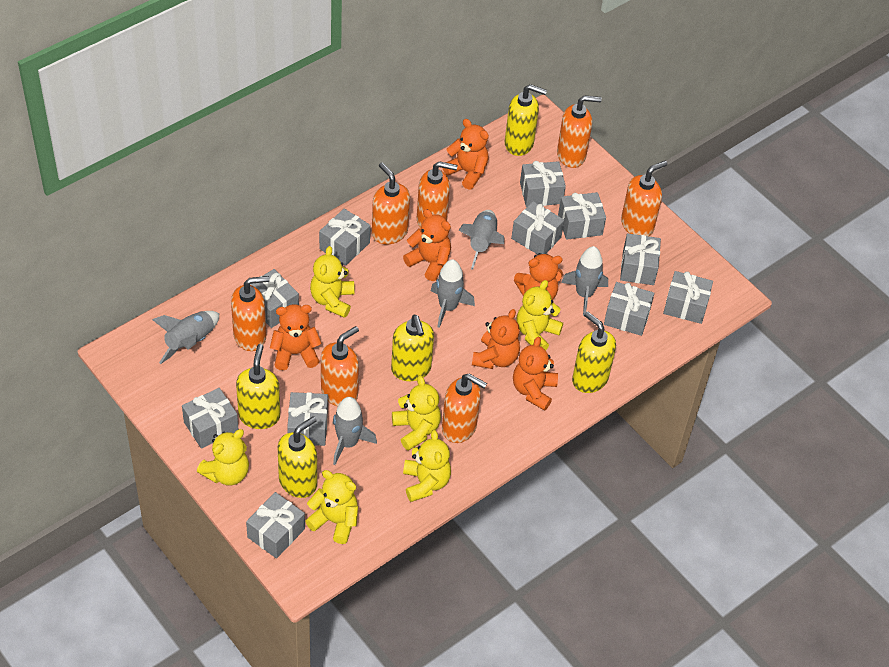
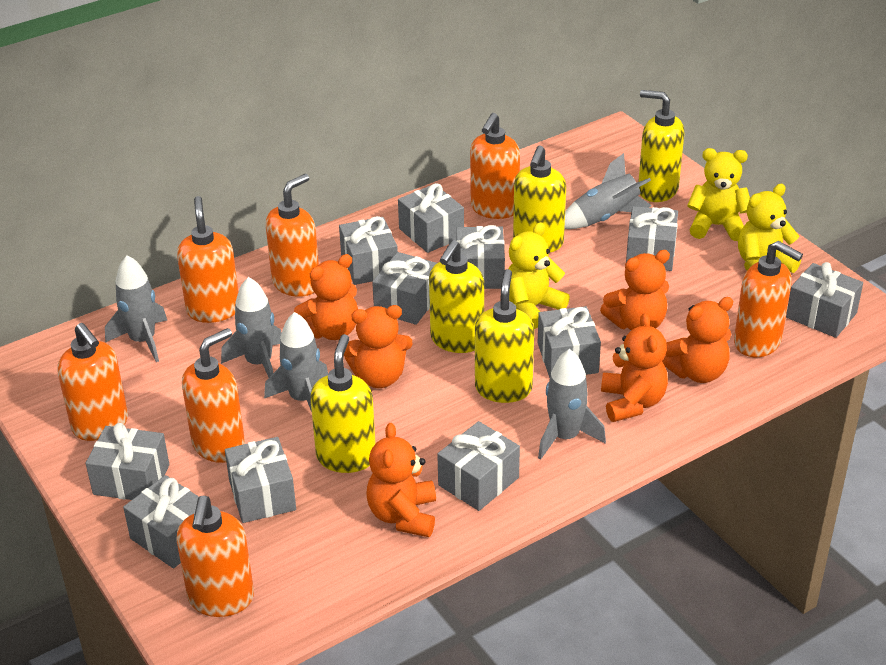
yellow teddy bear: 6 -> 3

